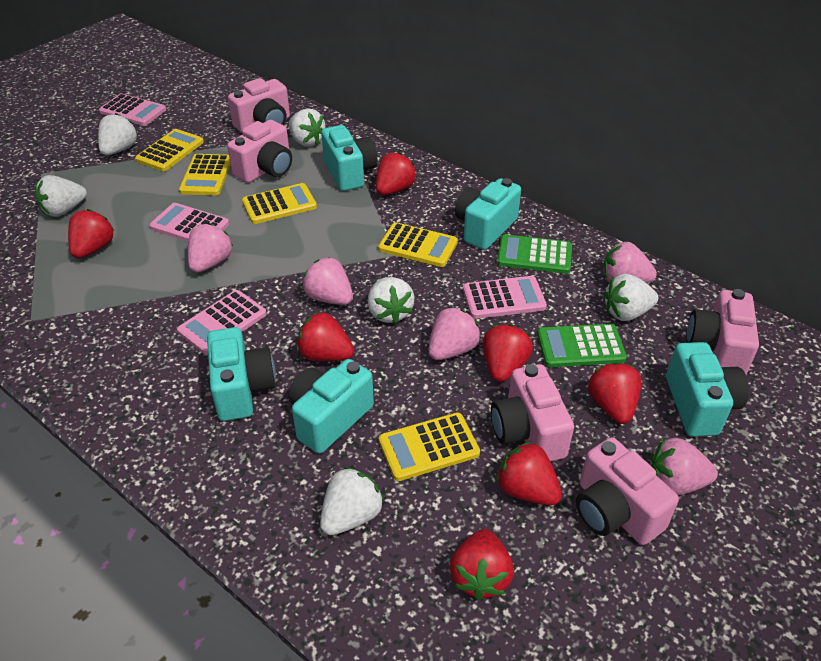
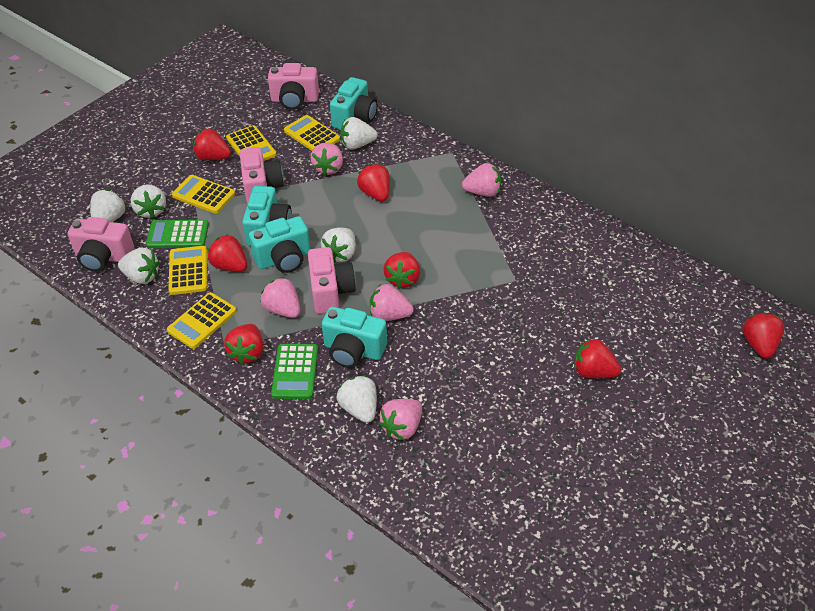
pink calculator: 4 -> 0
pink camera: 5 -> 4
turquoise camera: 5 -> 4

